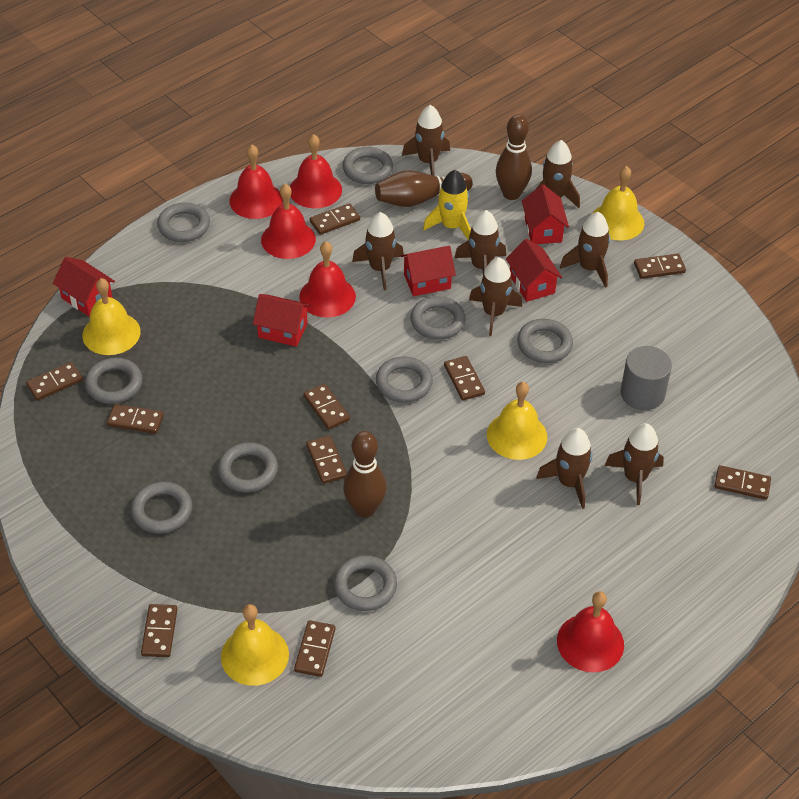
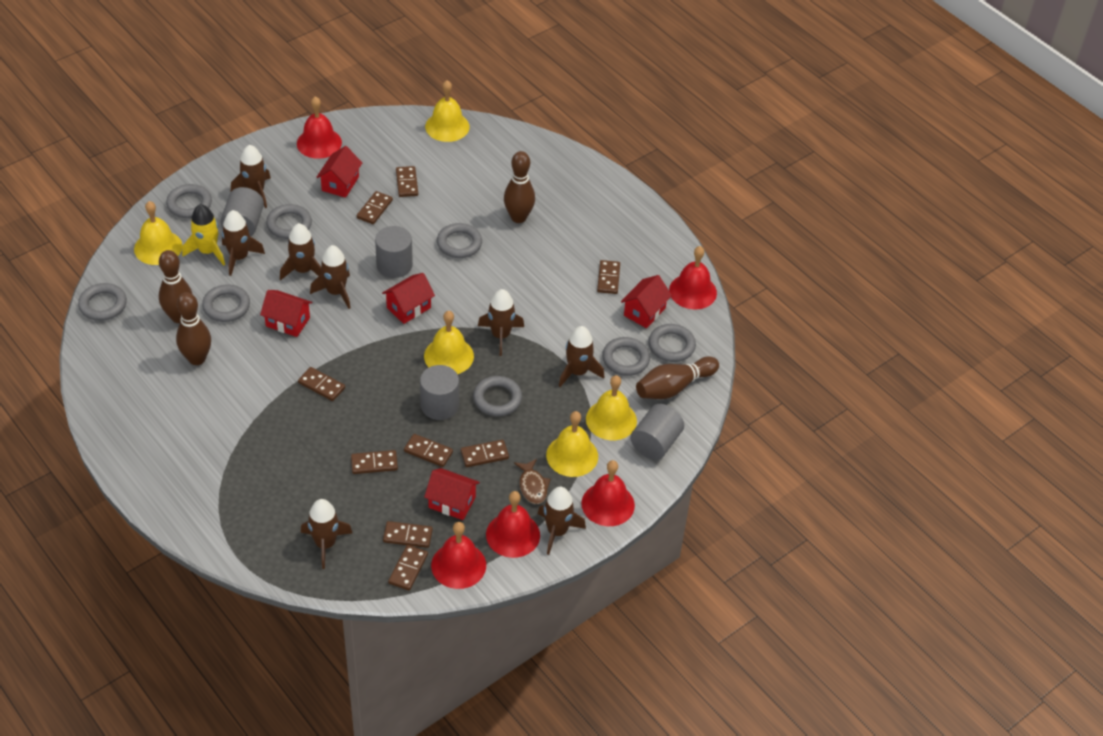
brown bowling pin: 3 -> 4
brown domino: 10 -> 9
brown fish: 0 -> 1
grey cylinder: 1 -> 4
grey ring: 9 -> 8
yellow bell: 4 -> 5

